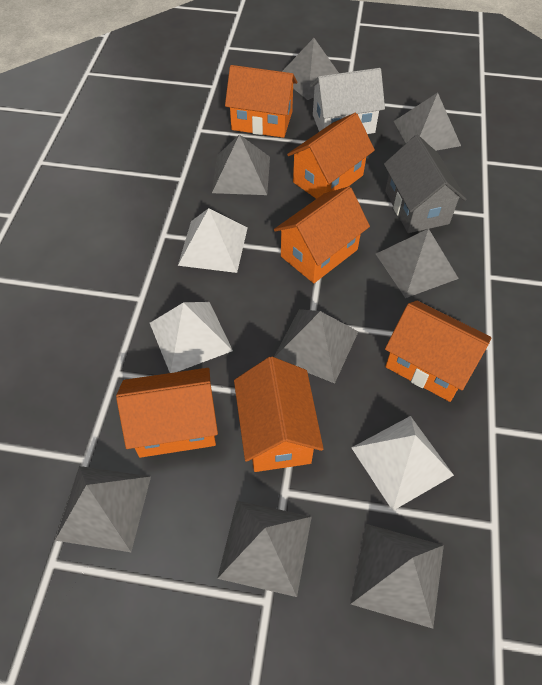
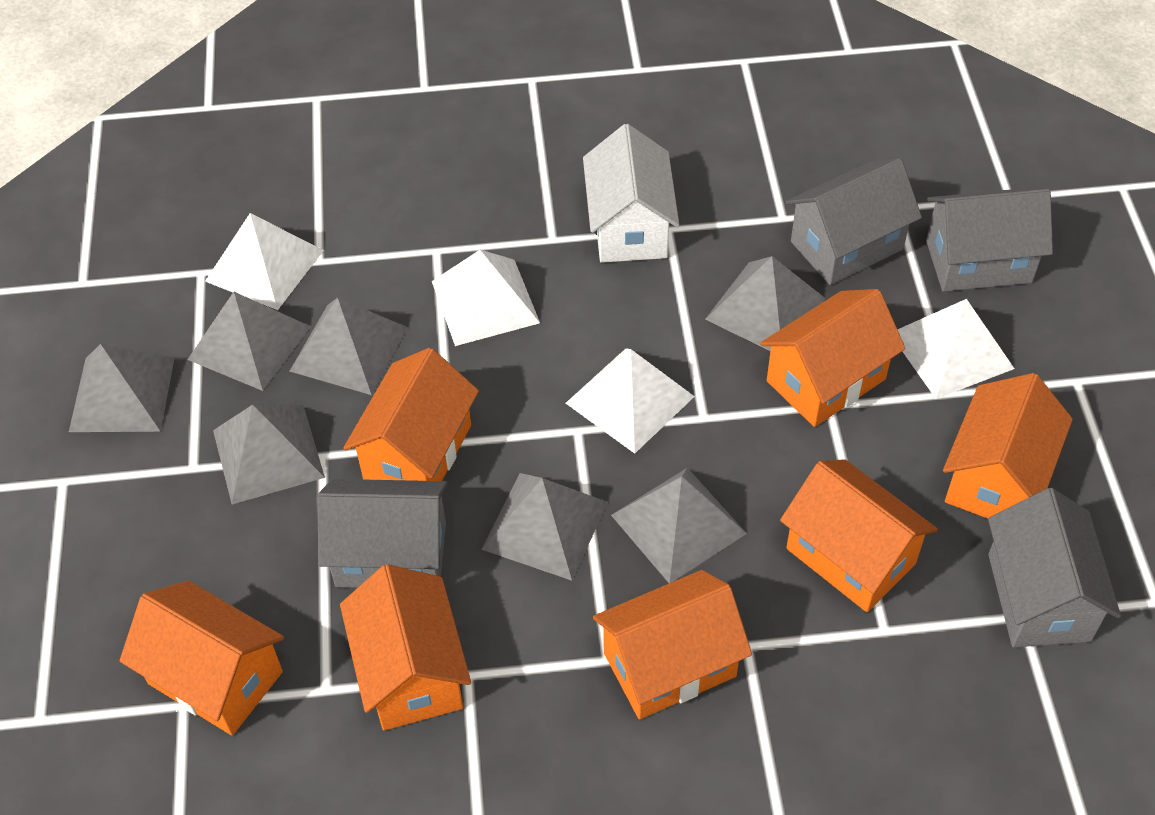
grey house: 1 -> 4
grey pyramid: 8 -> 7
orange house: 6 -> 7
white pyramid: 3 -> 4

